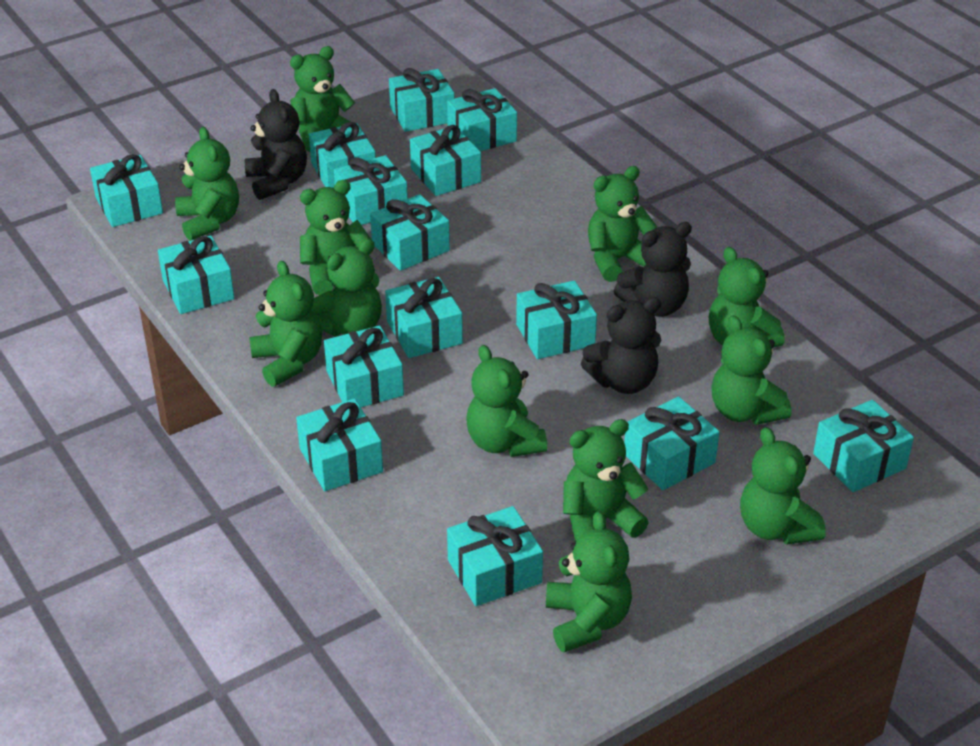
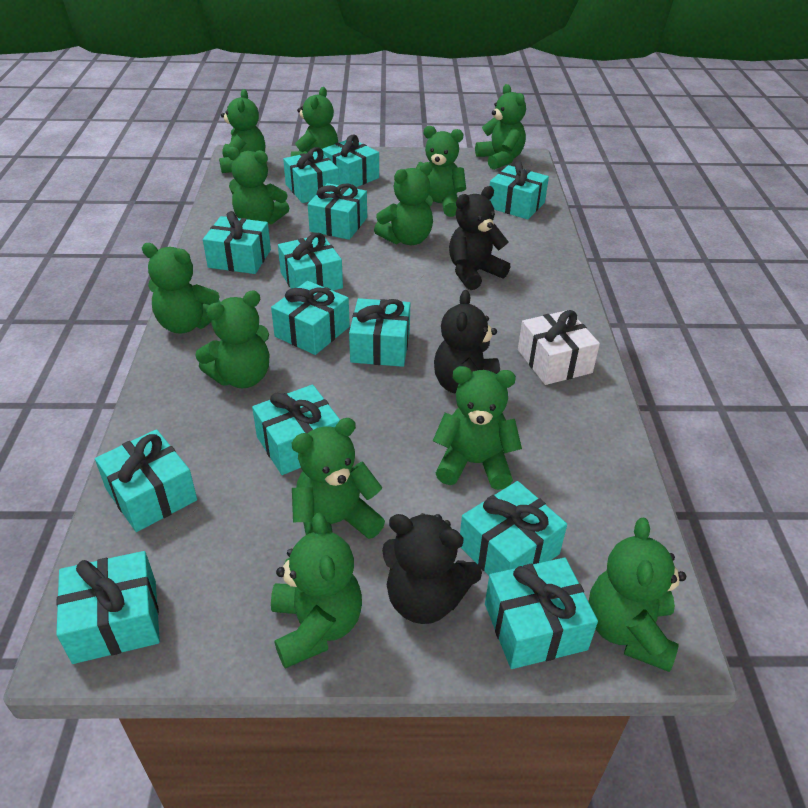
turquoise gift: 15 -> 13
white gift: 0 -> 1

